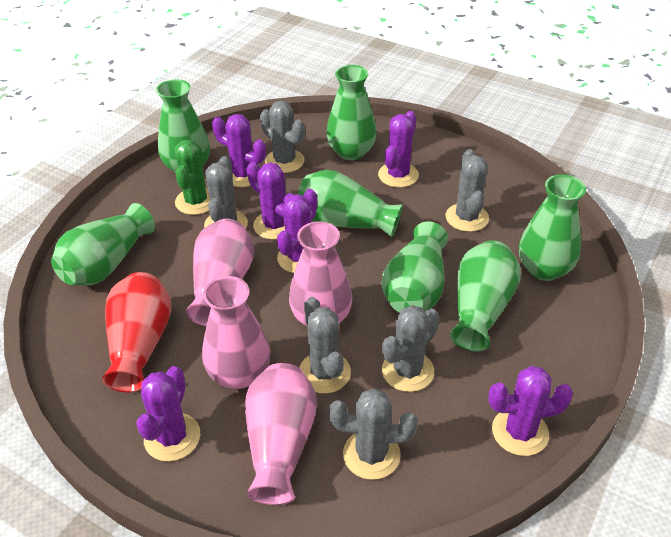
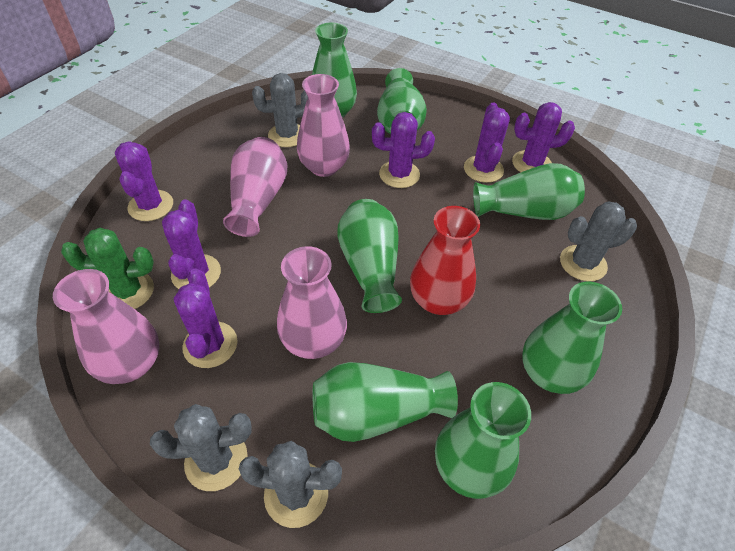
grey cactus: 6 -> 4

